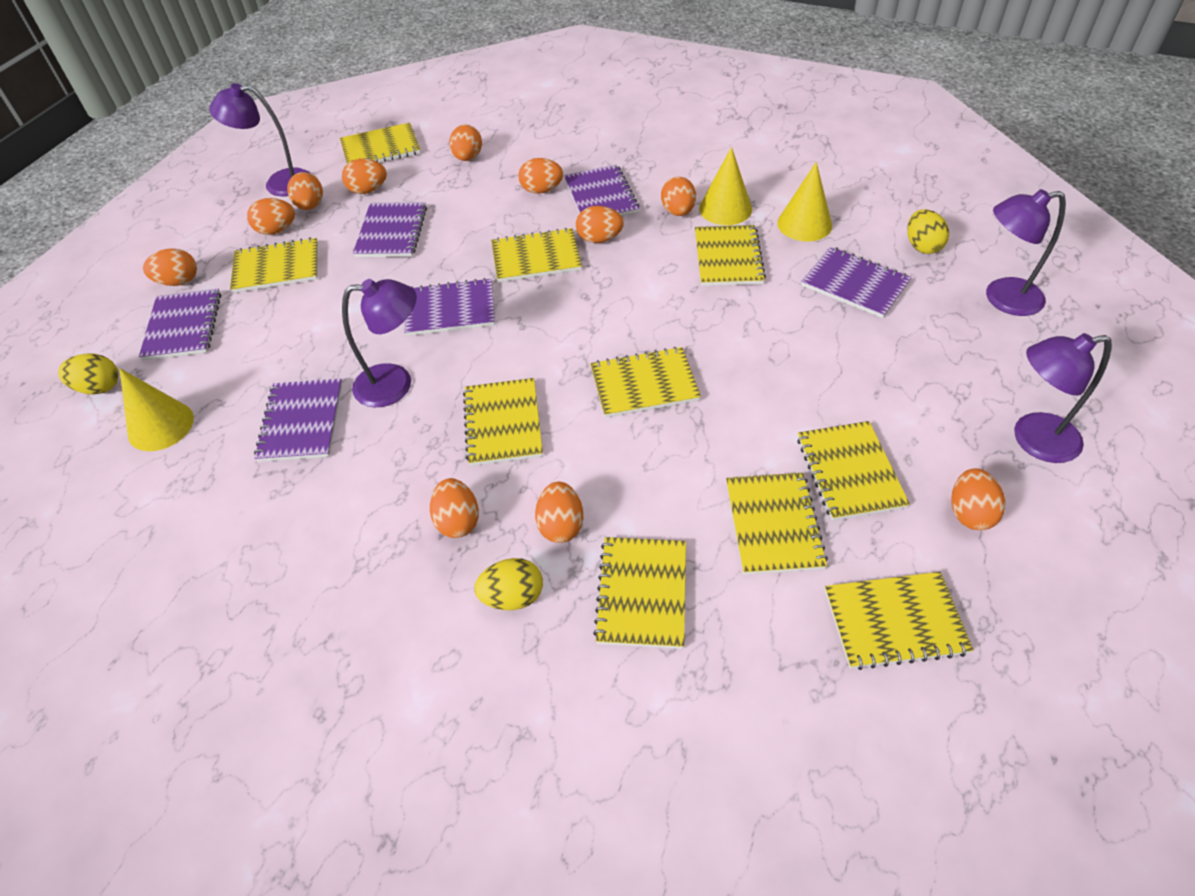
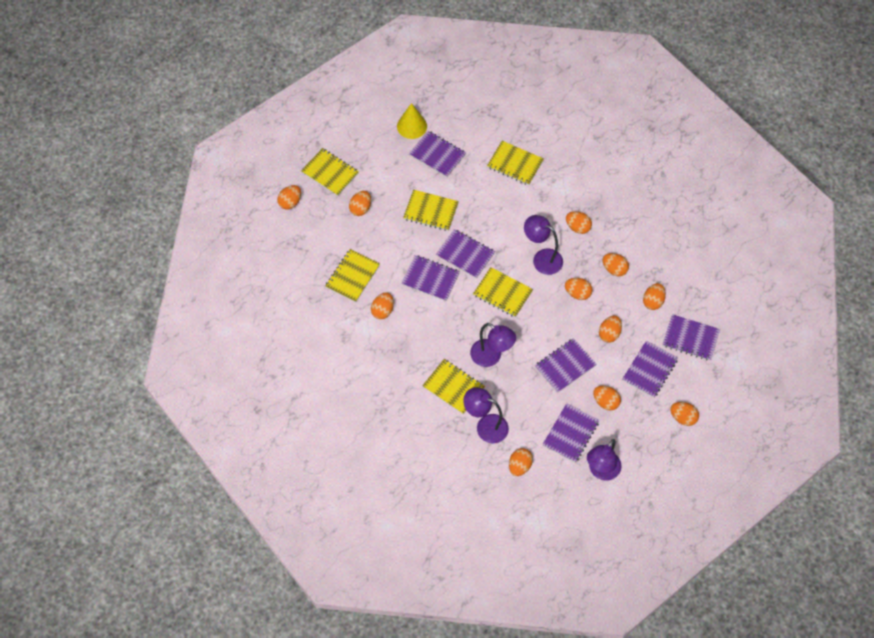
purple notebook: 6 -> 7
yellow cone: 3 -> 1
yellow egg: 3 -> 0
yellow notebook: 10 -> 6

